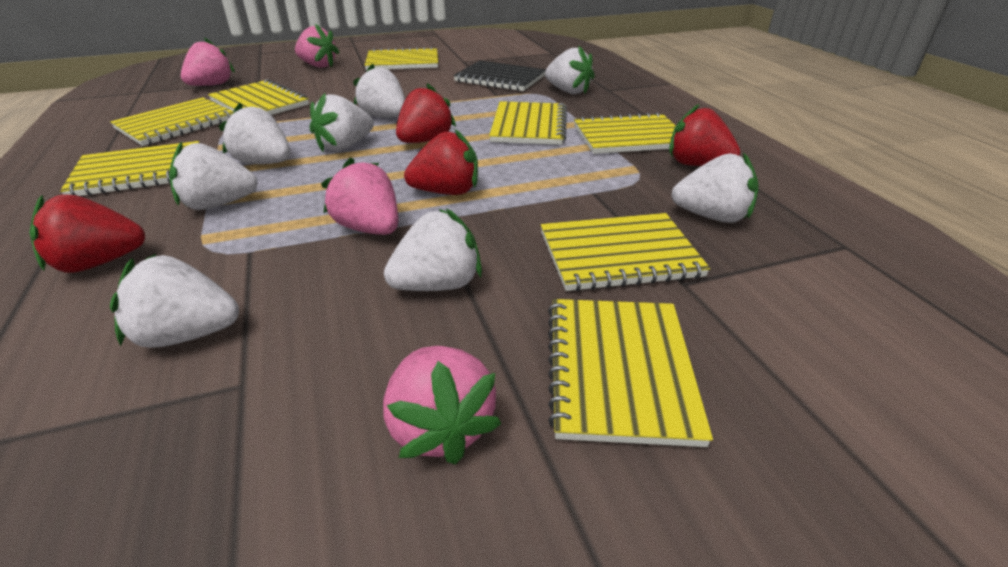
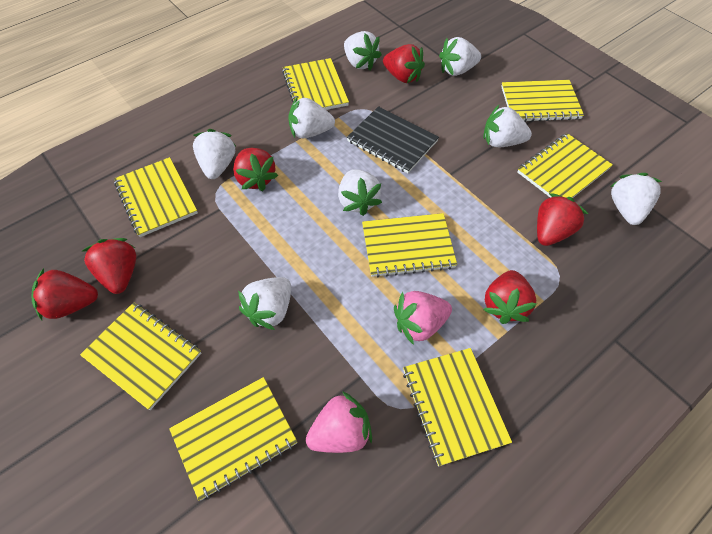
pink strawberry: 4 -> 2
red strawberry: 4 -> 6

